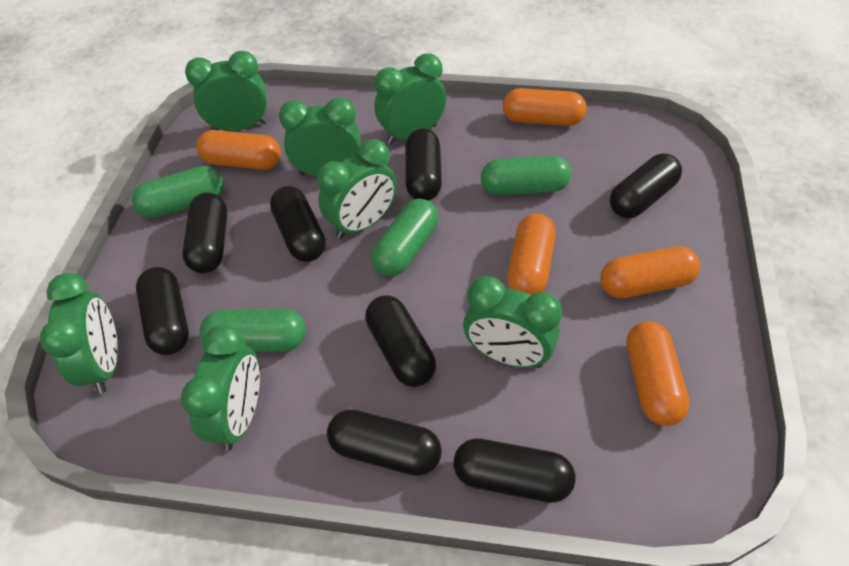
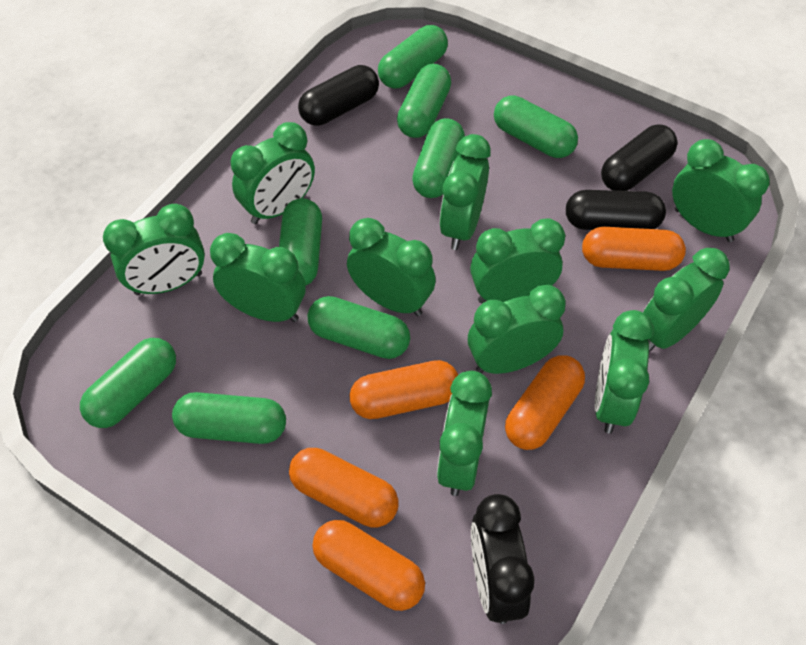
black capsule: 8 -> 3
black clock: 0 -> 1
green capsule: 4 -> 8
green clock: 7 -> 11

